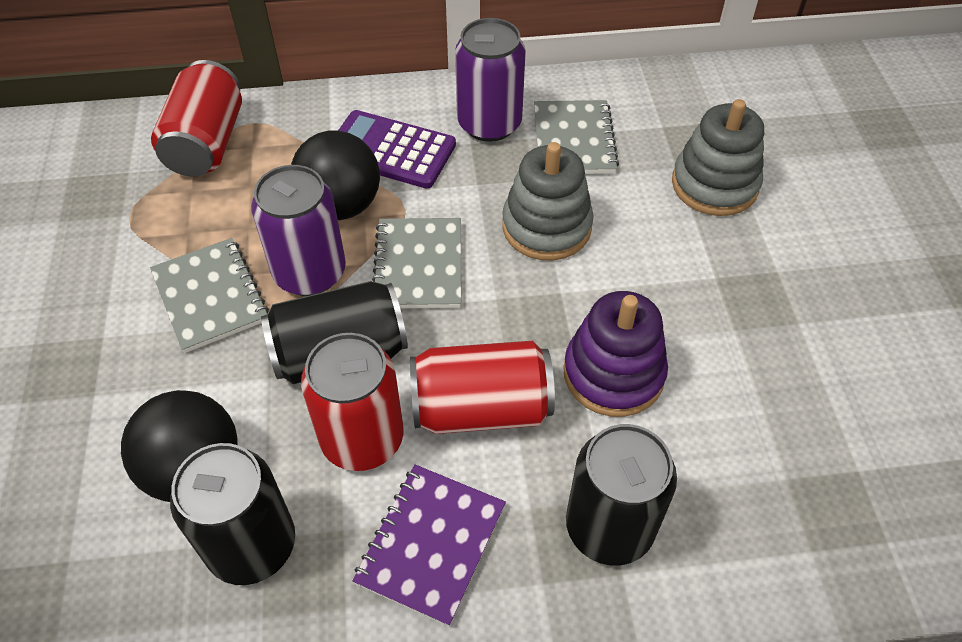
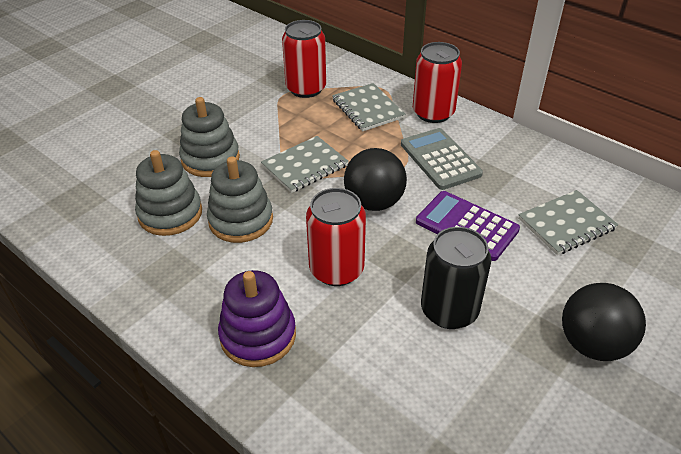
black can: 3 -> 1
grey calculator: 0 -> 1
grey stacking toy: 2 -> 3
purple can: 2 -> 0
purple notebook: 1 -> 0

